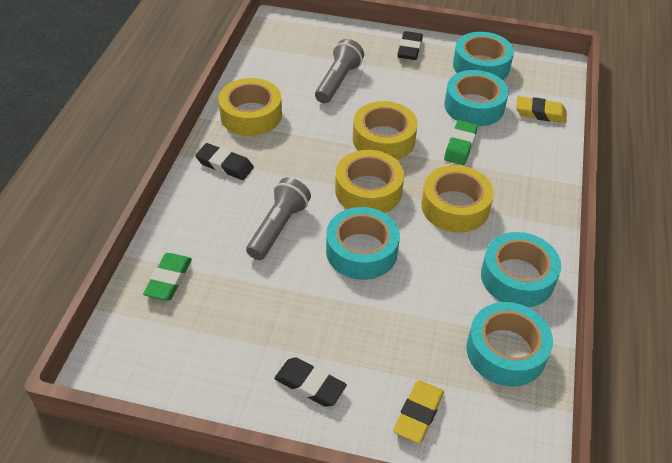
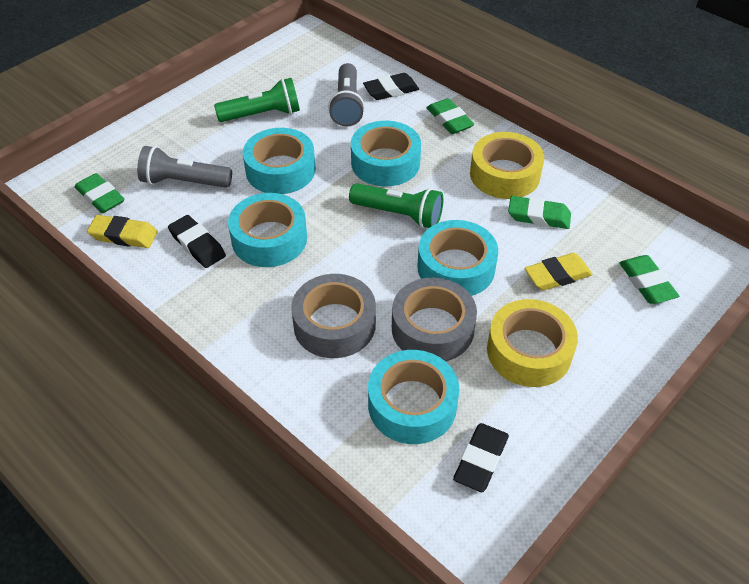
green eraser: 2 -> 4
green flashlight: 0 -> 2
grey tape: 0 -> 2
yellow tape: 4 -> 2

